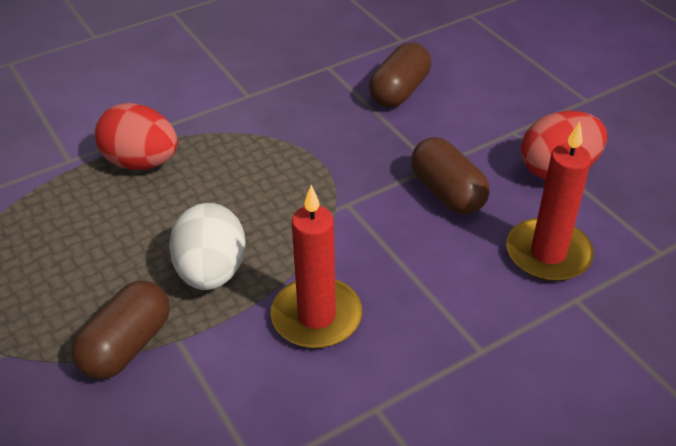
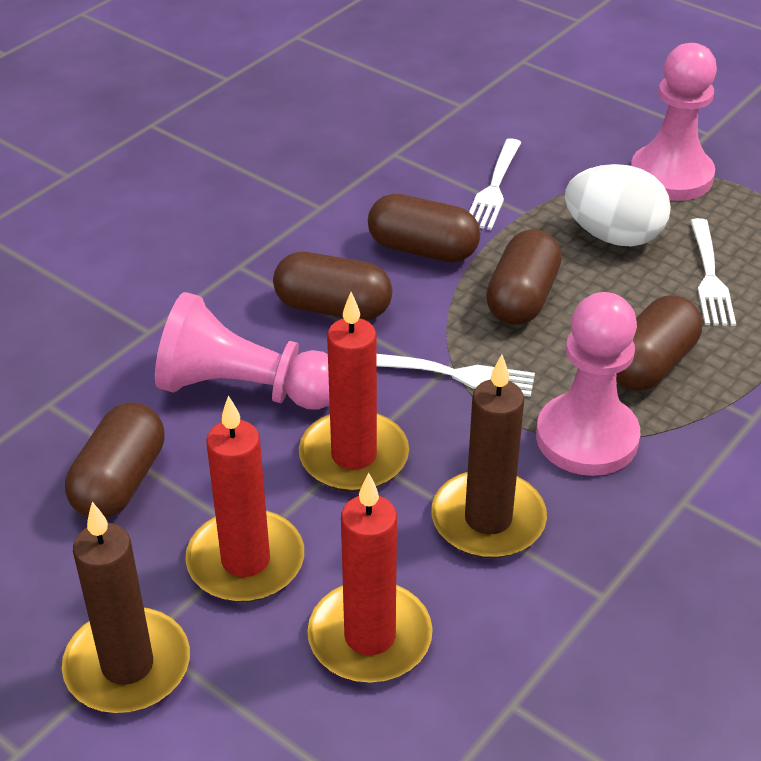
brown candle: 0 -> 2
brown capsule: 3 -> 5
pink pawn: 0 -> 3
red candle: 2 -> 3
red egg: 2 -> 0
white fork: 0 -> 3

